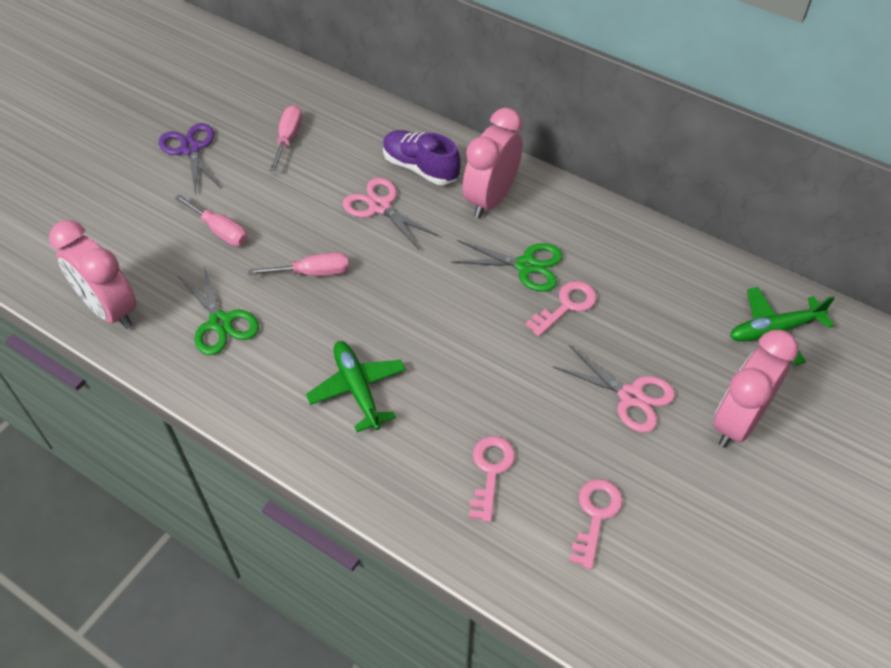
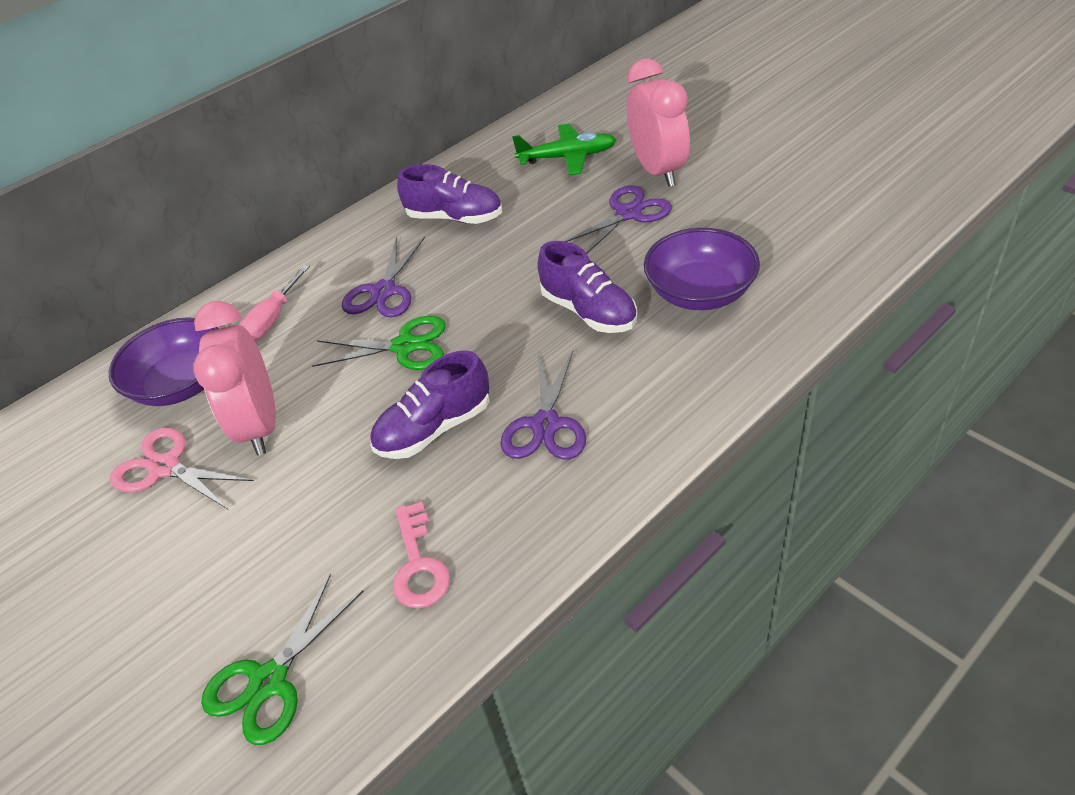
green plane: 2 -> 1
pink clock: 3 -> 2
pink key: 3 -> 1
pink scissors: 2 -> 1
pink screwdriver: 3 -> 1
purple bowl: 0 -> 2
purple scissors: 1 -> 3
purple shoe: 1 -> 3

